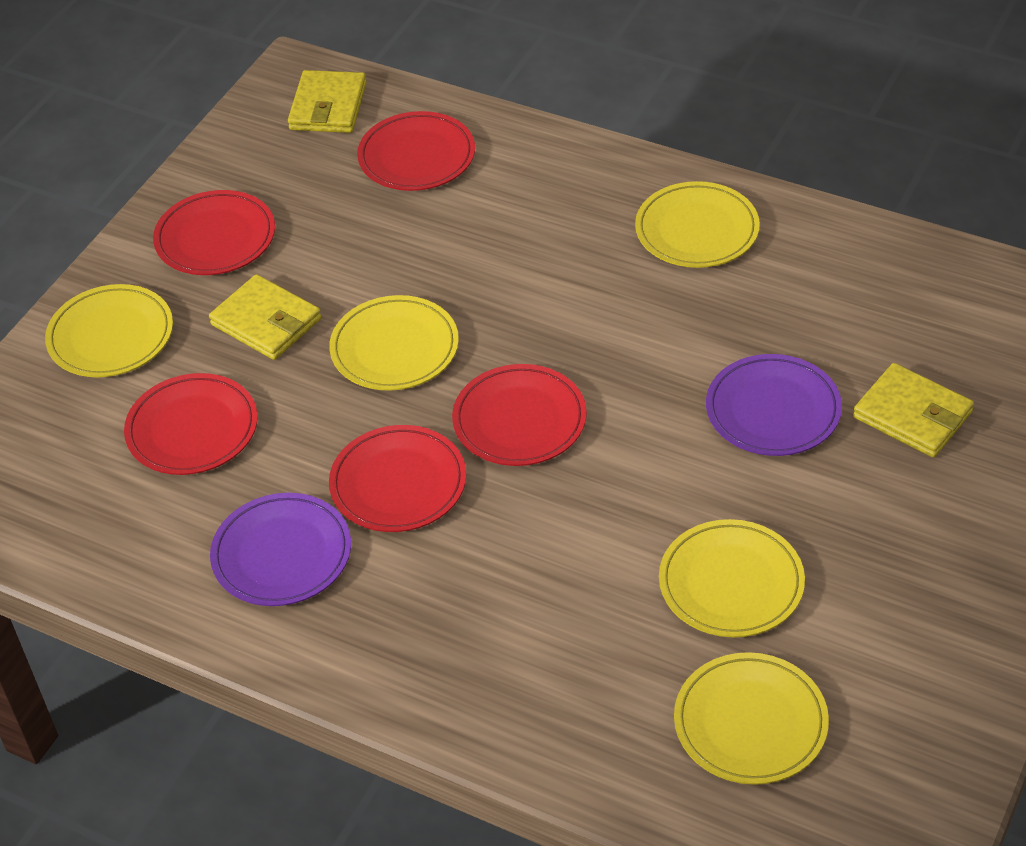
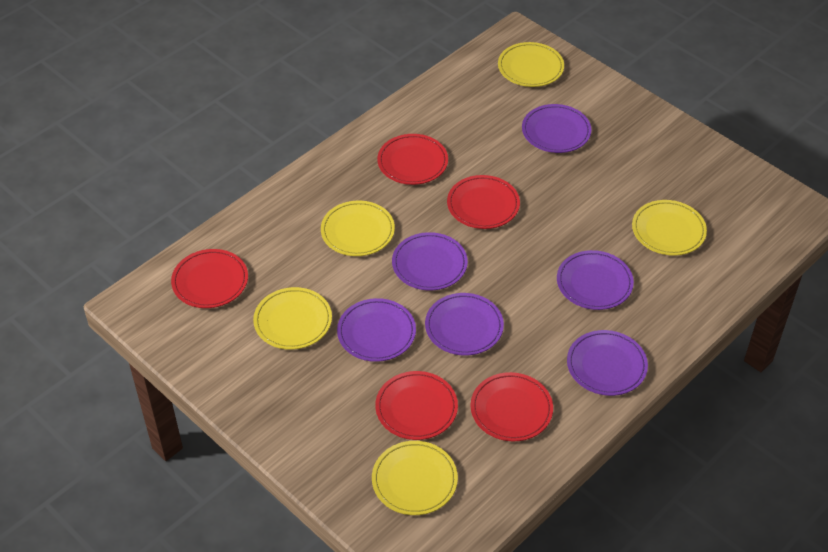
purple plate: 2 -> 6
yellow wallet: 3 -> 0

